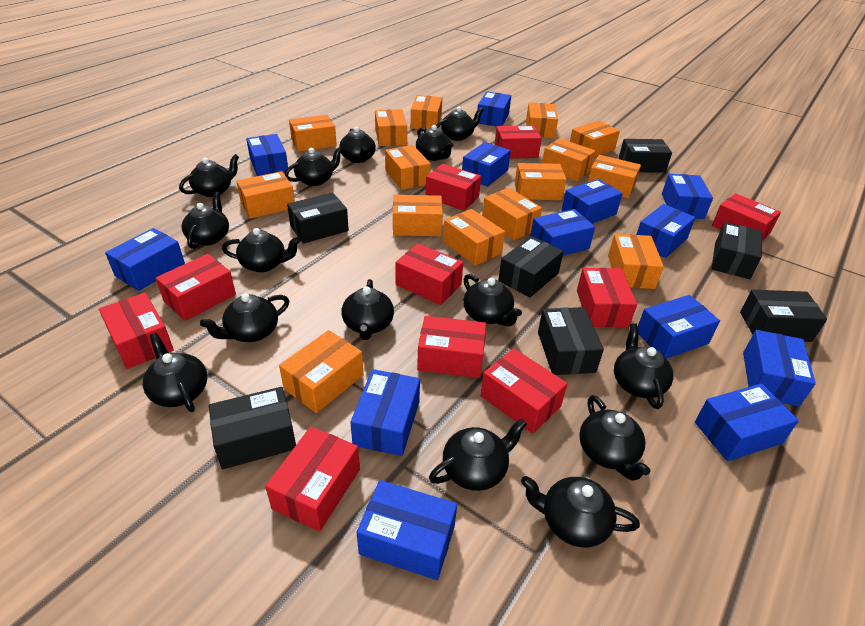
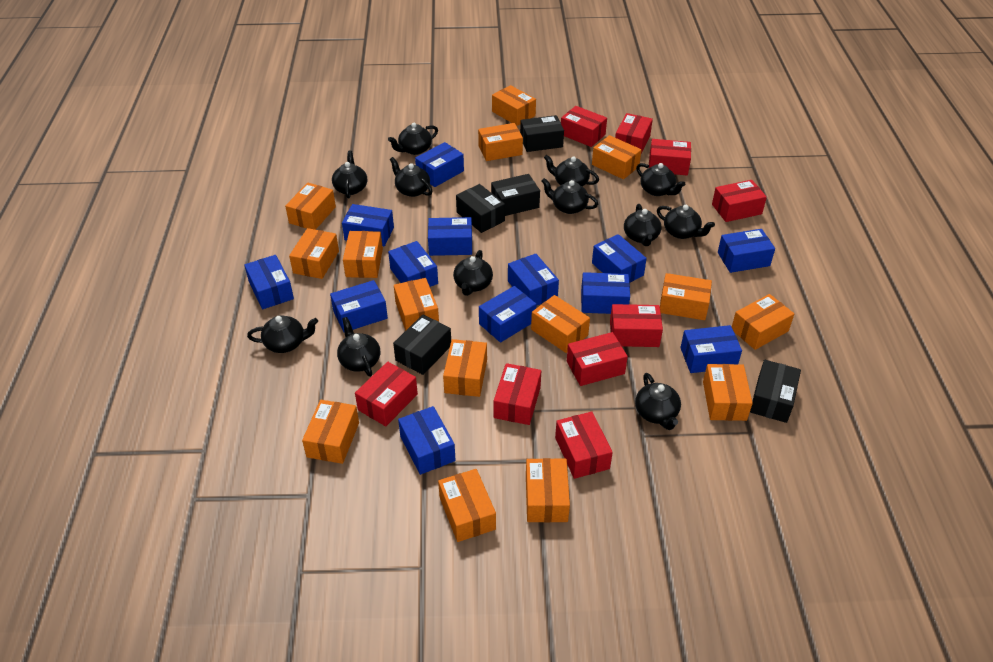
black box: 7 -> 5
black teapot: 15 -> 12
red box: 10 -> 9

